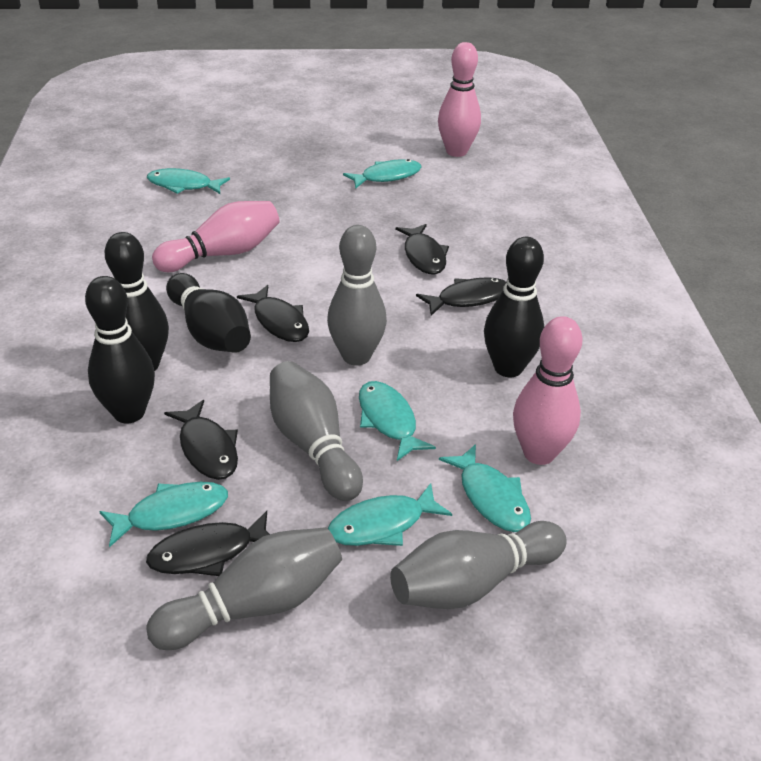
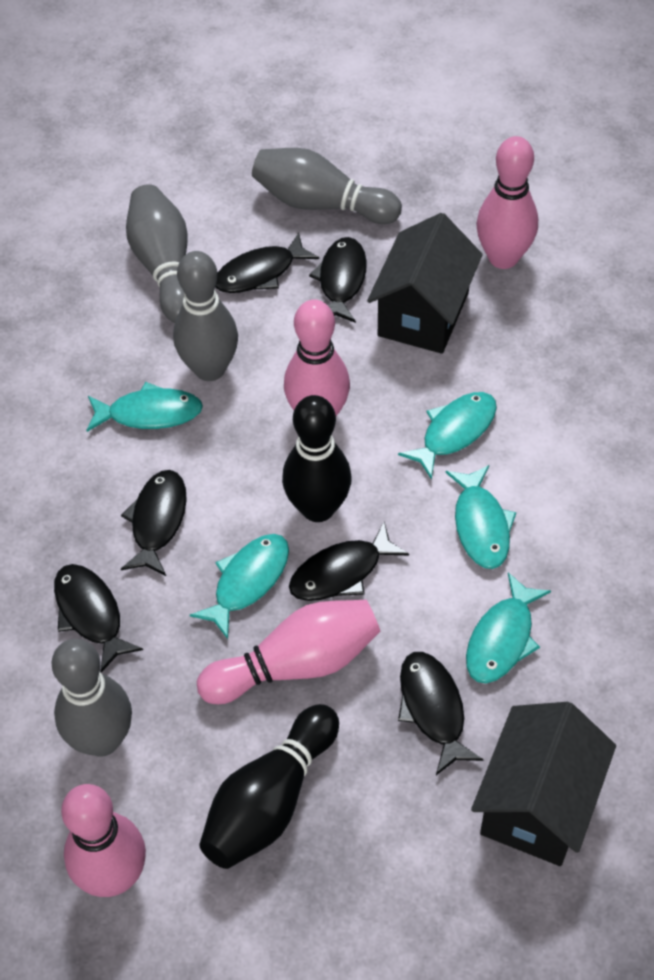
black bowling pin: 4 -> 2
black fish: 5 -> 6
black house: 0 -> 2
pink bowling pin: 3 -> 4
turquoise fish: 6 -> 5

